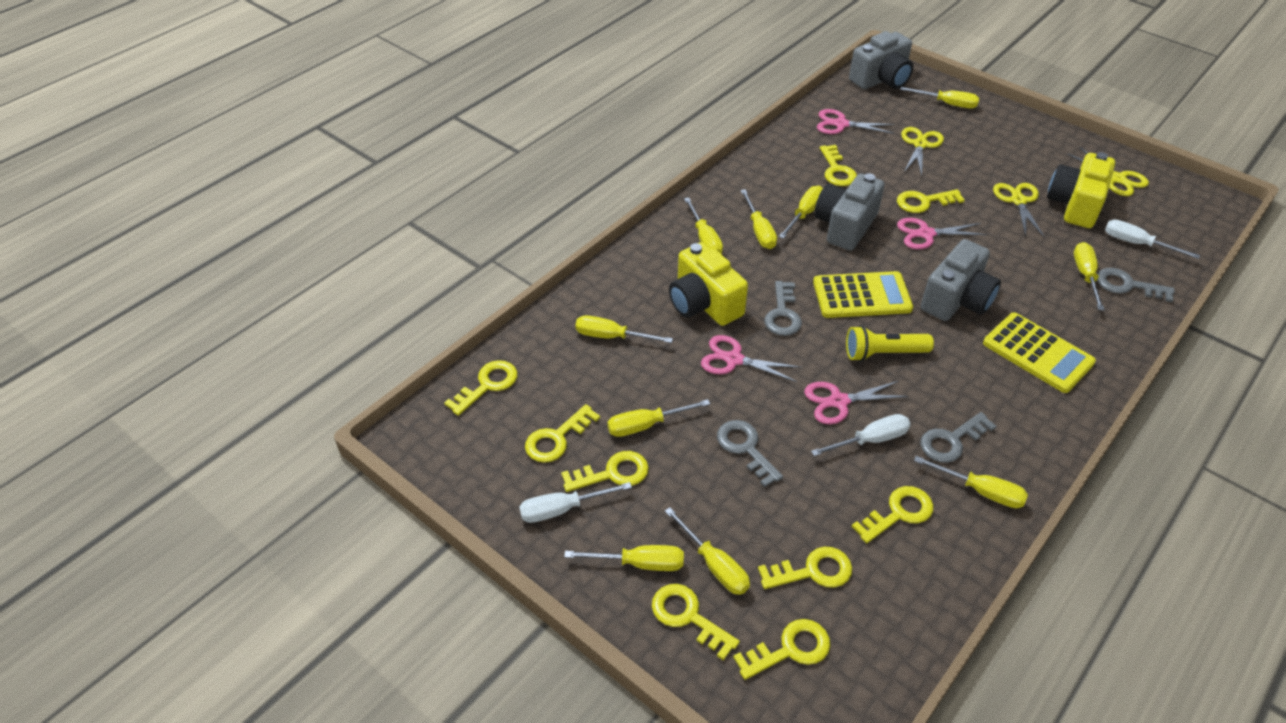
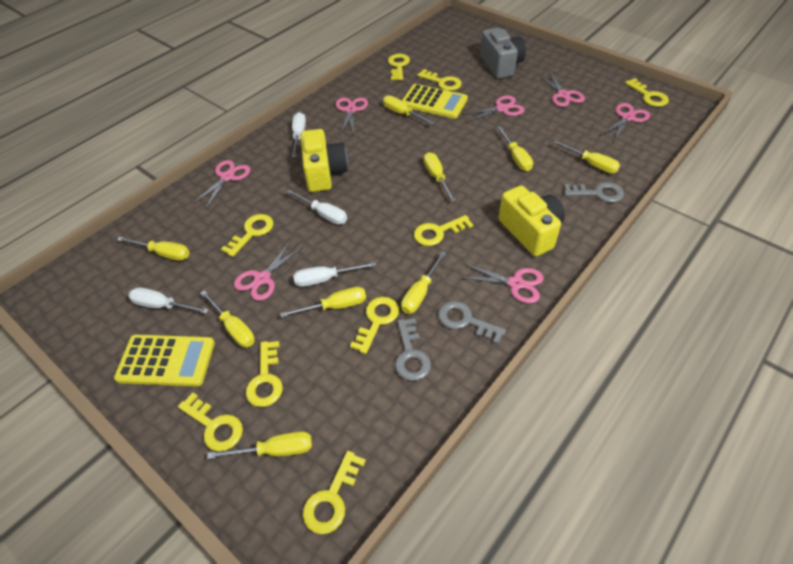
grey camera: 3 -> 1
grey key: 4 -> 3
pink scissors: 4 -> 7
white screwdriver: 3 -> 4
yellow flashlight: 1 -> 0
yellow scissors: 3 -> 0
yellow screwdriver: 10 -> 9

